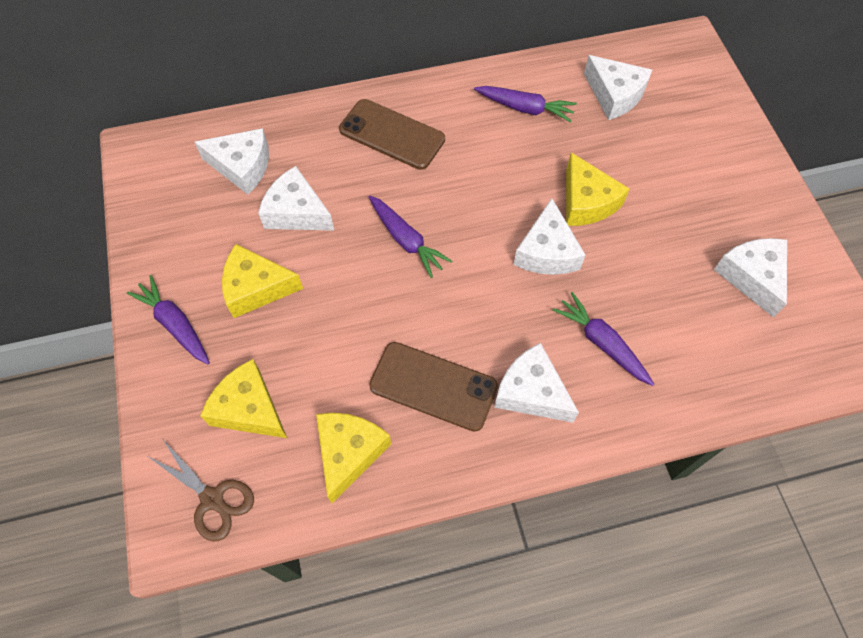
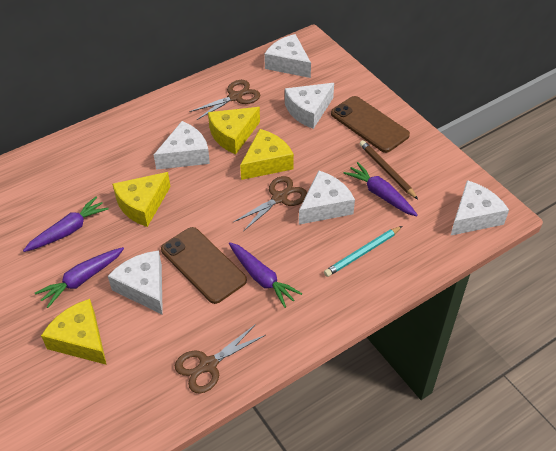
brown pencil: 0 -> 1
brown scissors: 1 -> 3
turquoise pencil: 0 -> 1

